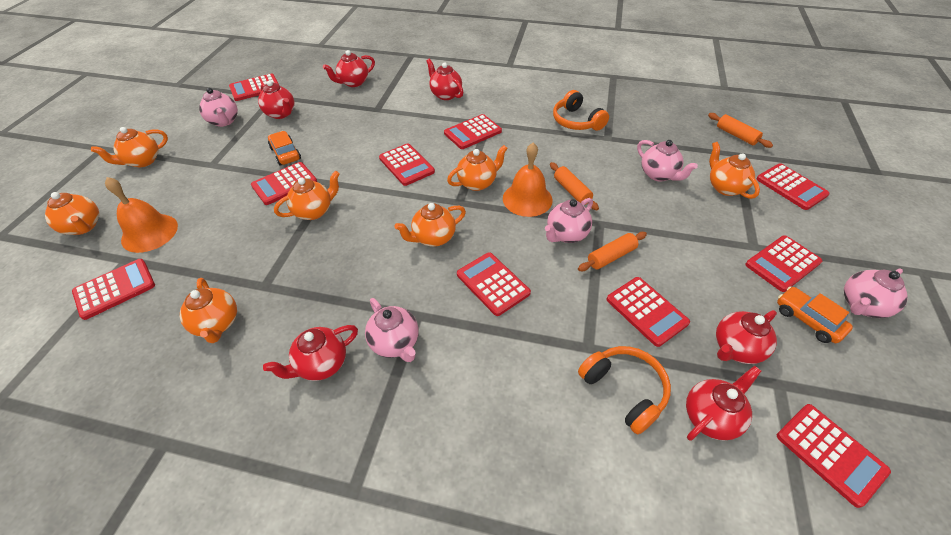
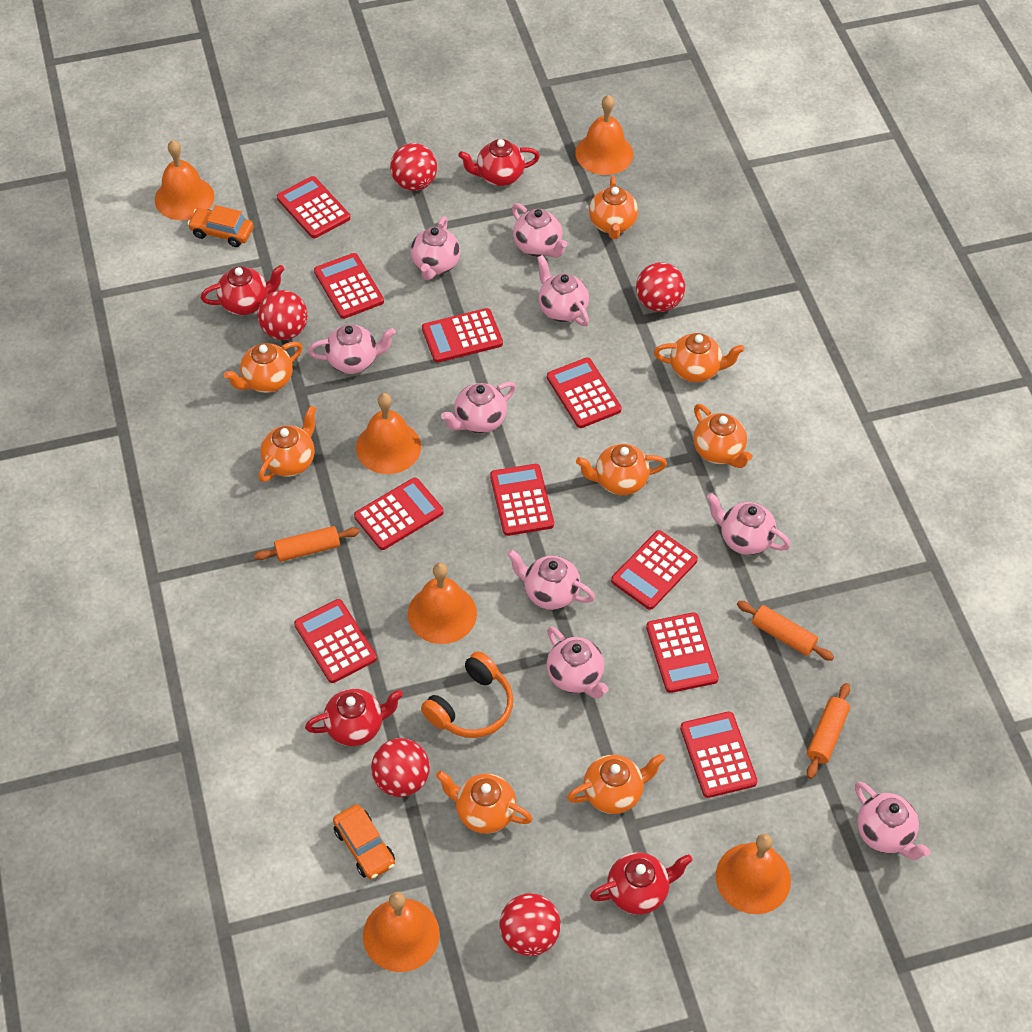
orange bell: 2 -> 6
orange headphones: 2 -> 1
orange teapot: 7 -> 8
pink teapot: 5 -> 9
red ball: 0 -> 5
red teapot: 6 -> 4

